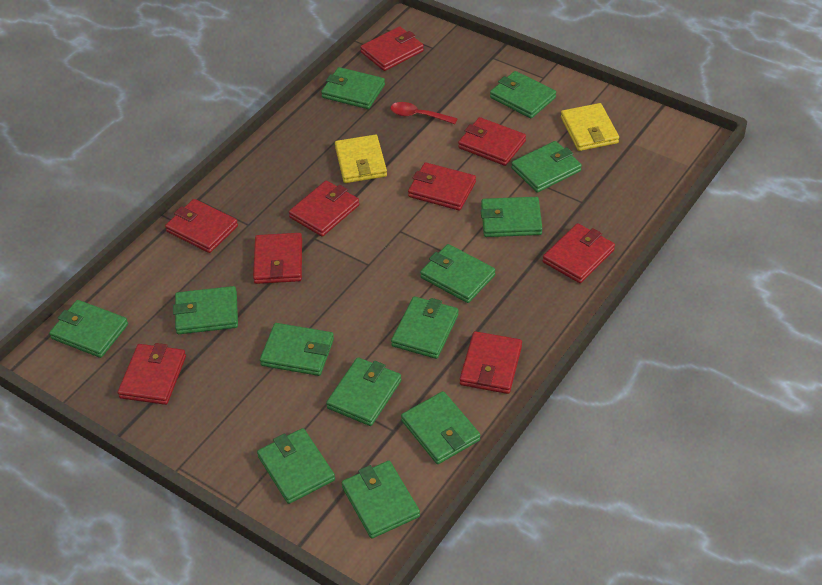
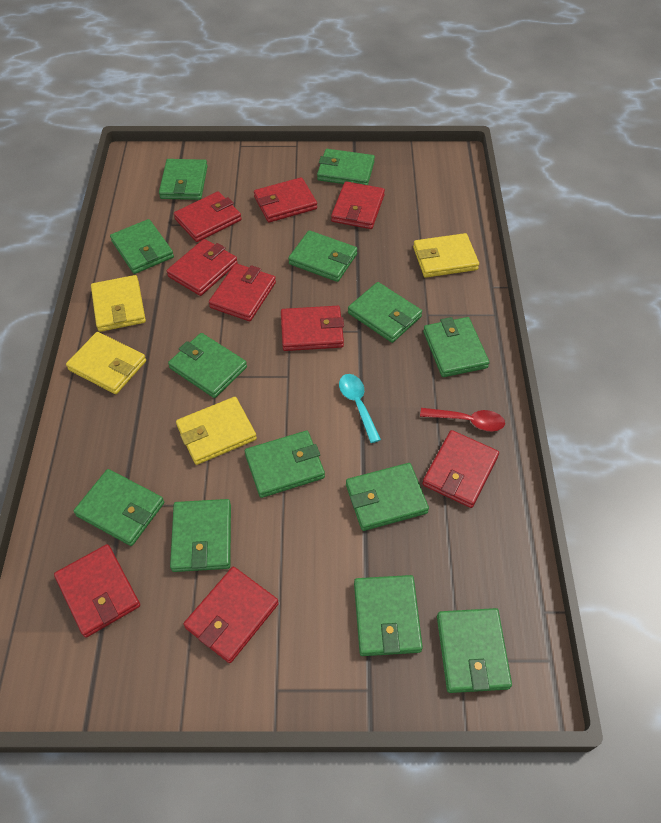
turquoise spoon: 0 -> 1
yellow wallet: 2 -> 4

